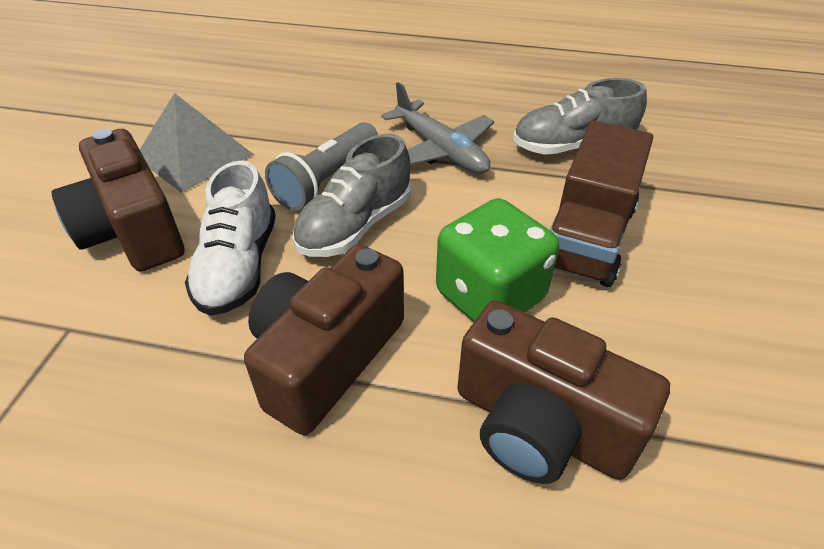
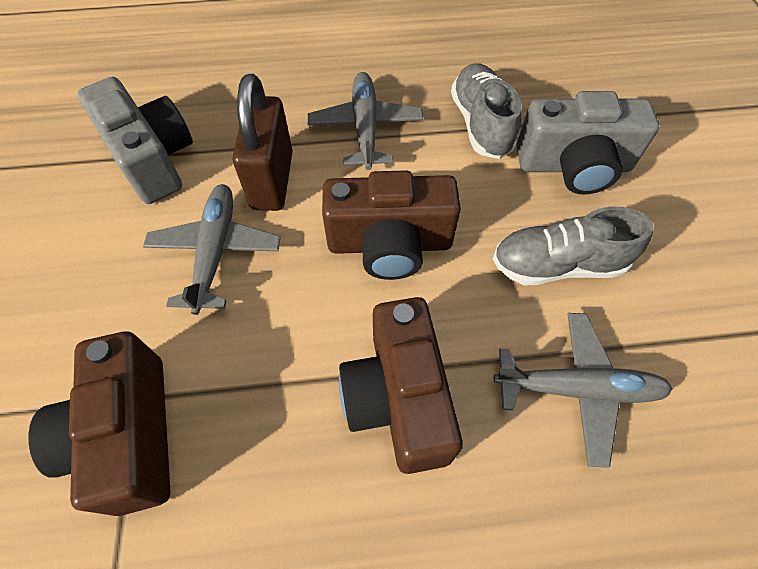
brown padlock: 0 -> 1
brown truck: 1 -> 0
green dice: 1 -> 0
grey camera: 0 -> 2
grey flashlight: 1 -> 0
grey plane: 1 -> 3
grey pyramid: 1 -> 0
white shoe: 1 -> 0

